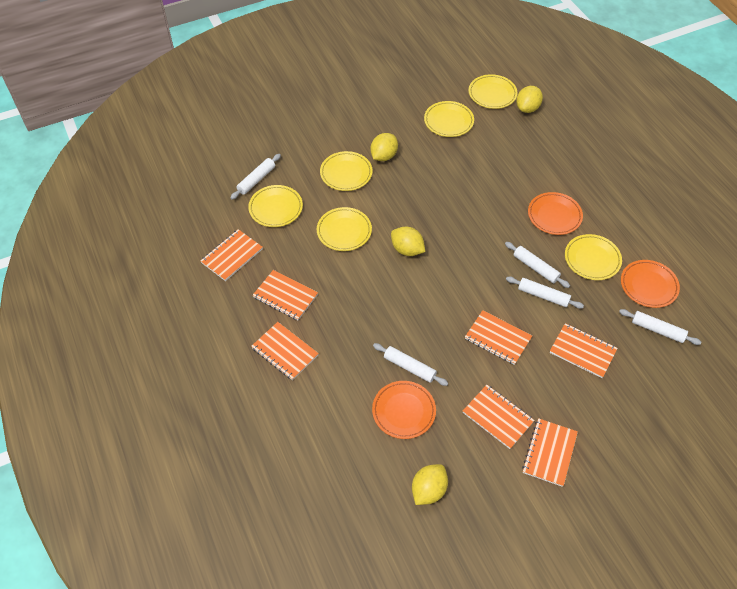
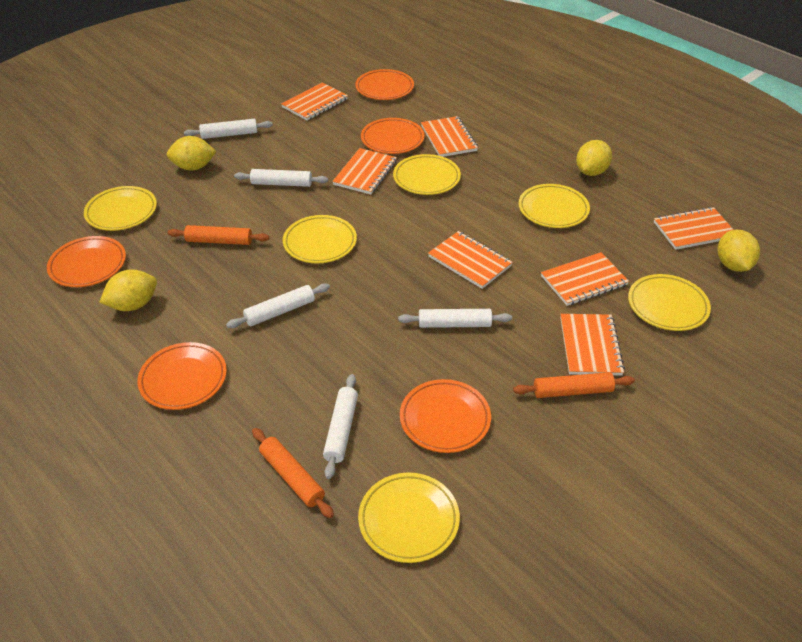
orange plate: 3 -> 5
orange rolling pin: 0 -> 3

